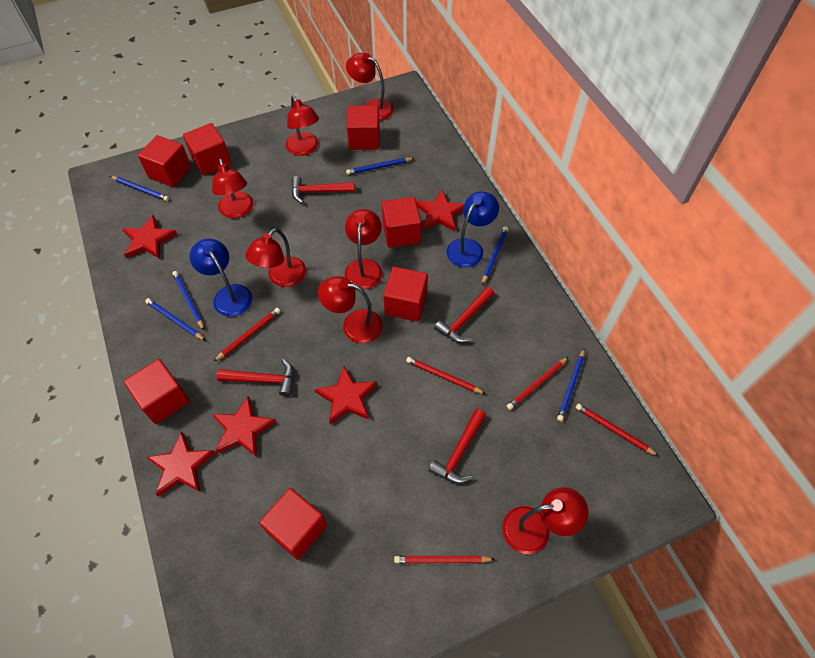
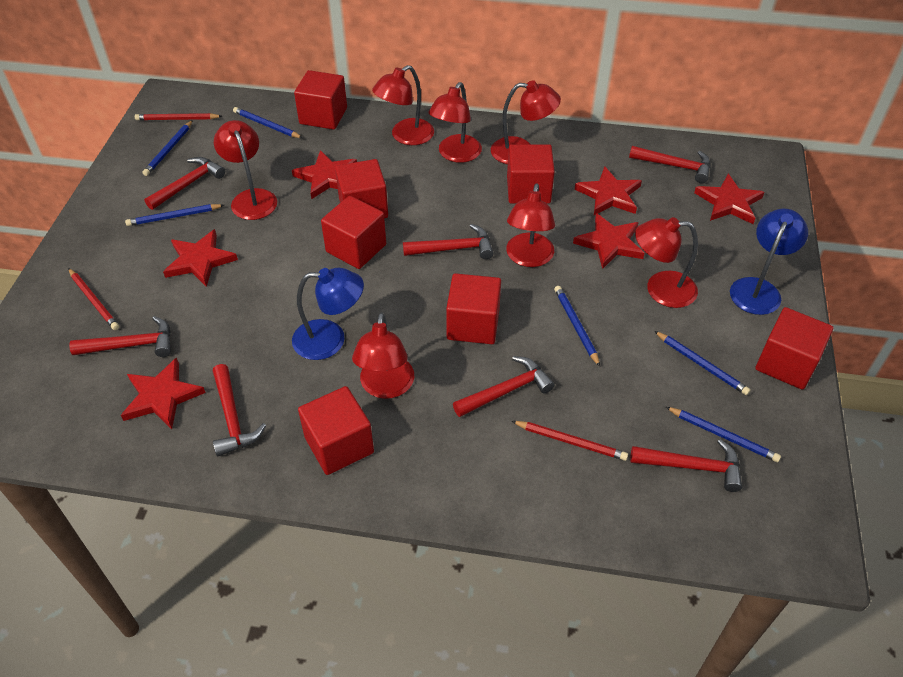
red hammer: 4 -> 7
red pencil: 5 -> 3
red star: 5 -> 6

